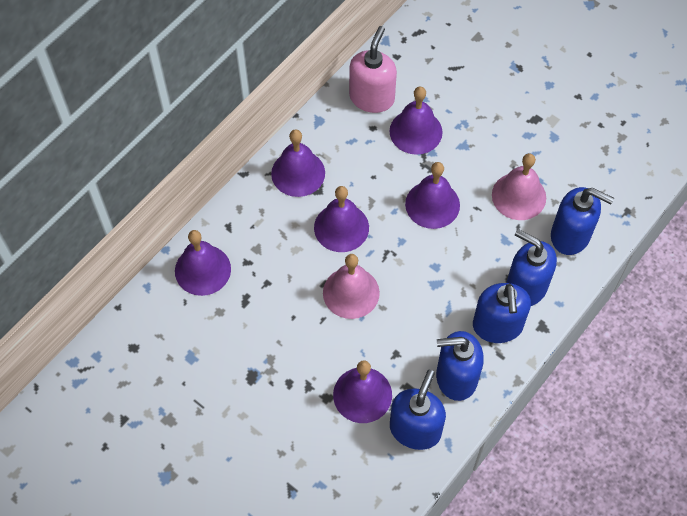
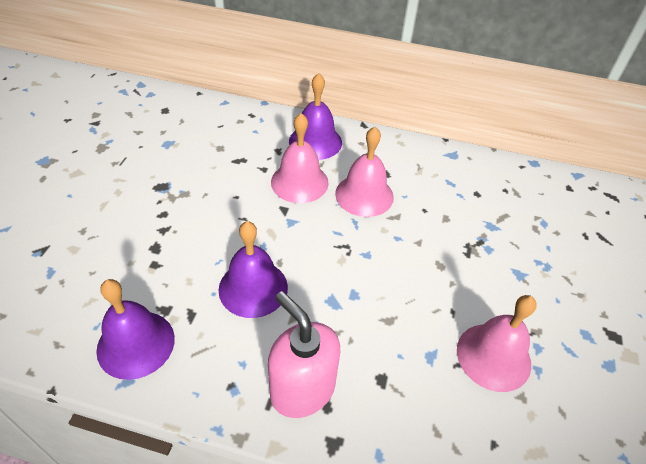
blue soap dispenser: 5 -> 0
pink bell: 2 -> 3
purple bell: 6 -> 3

